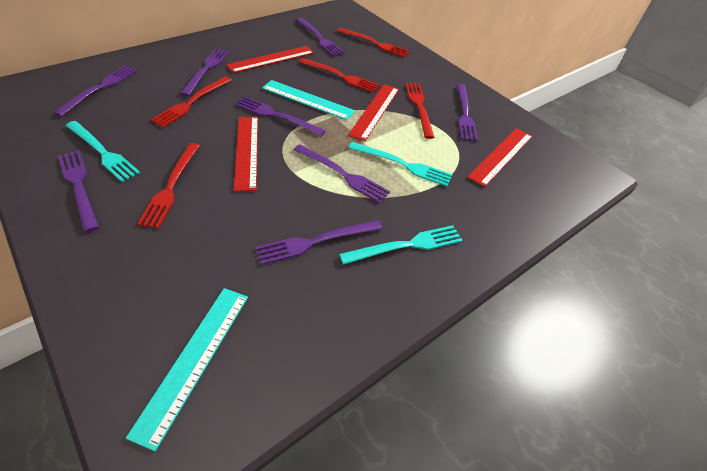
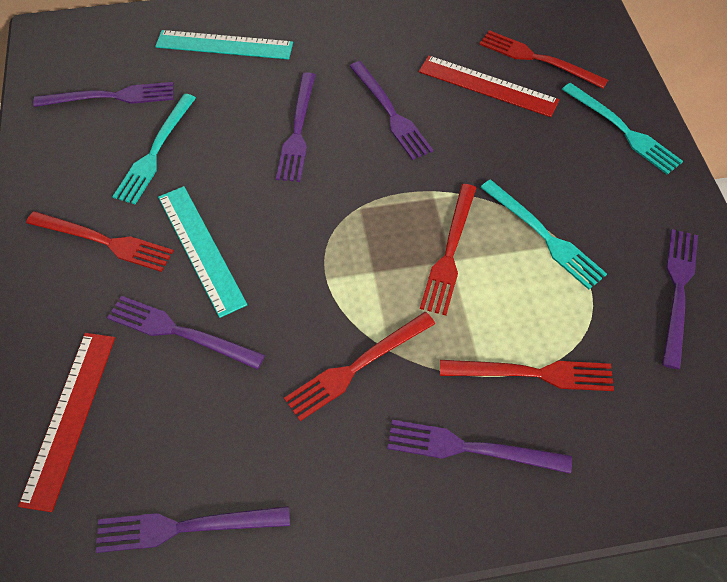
purple fork: 8 -> 7
red ruler: 4 -> 2

